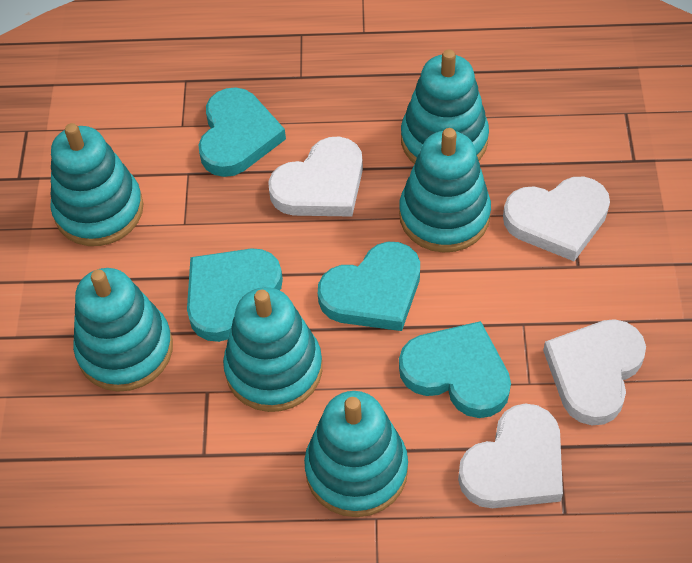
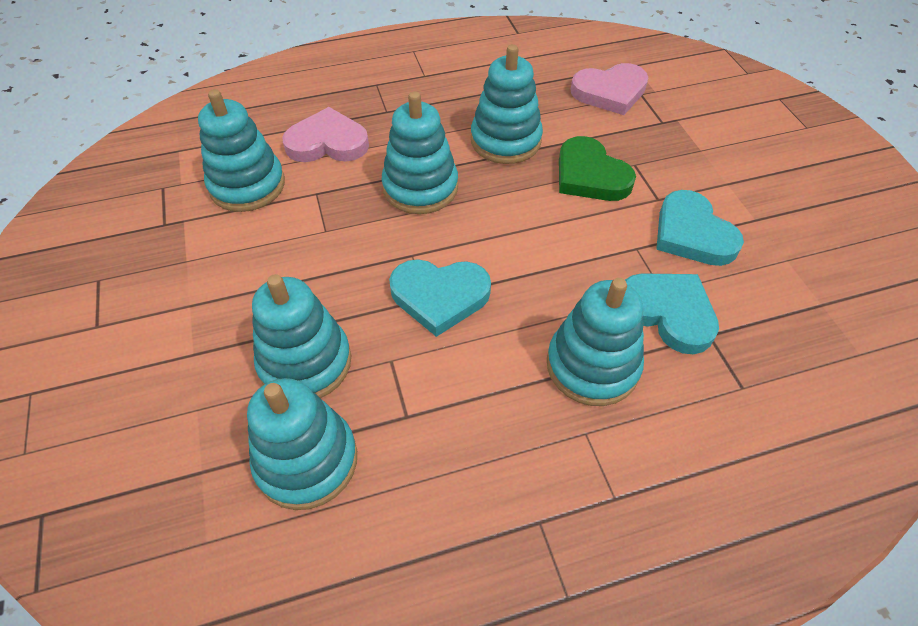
green heart: 0 -> 1
pink heart: 0 -> 2
turquoise heart: 4 -> 3
white heart: 4 -> 0

